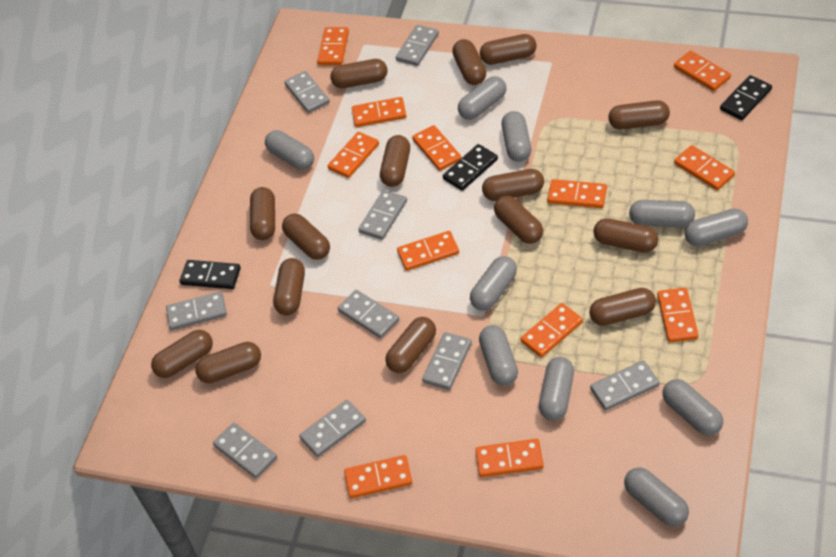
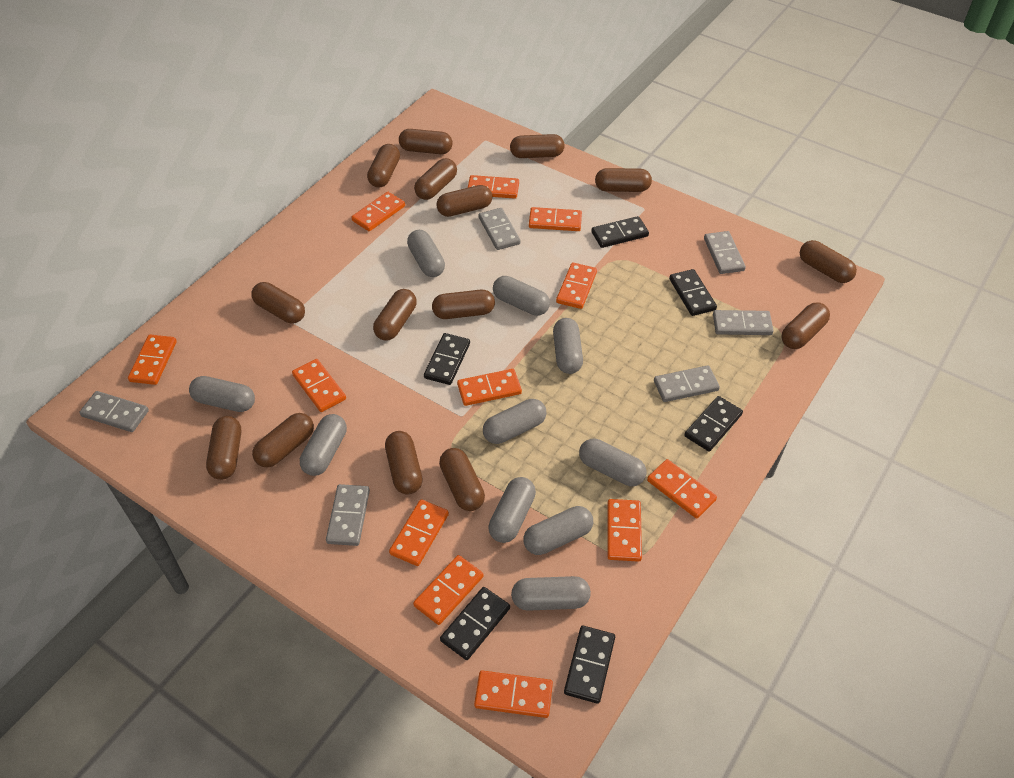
black domino: 3 -> 6
grey domino: 9 -> 6

